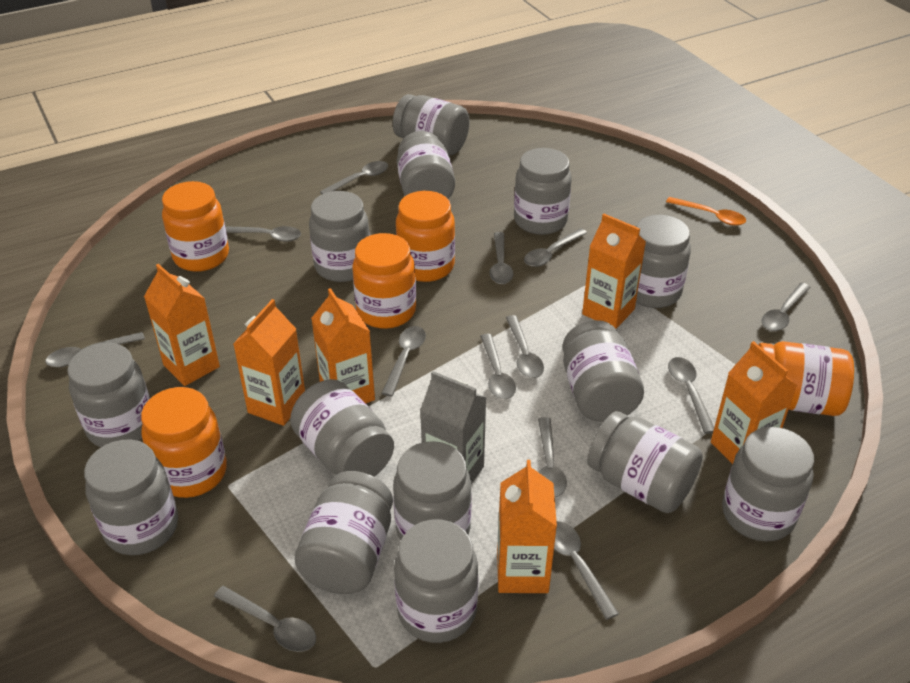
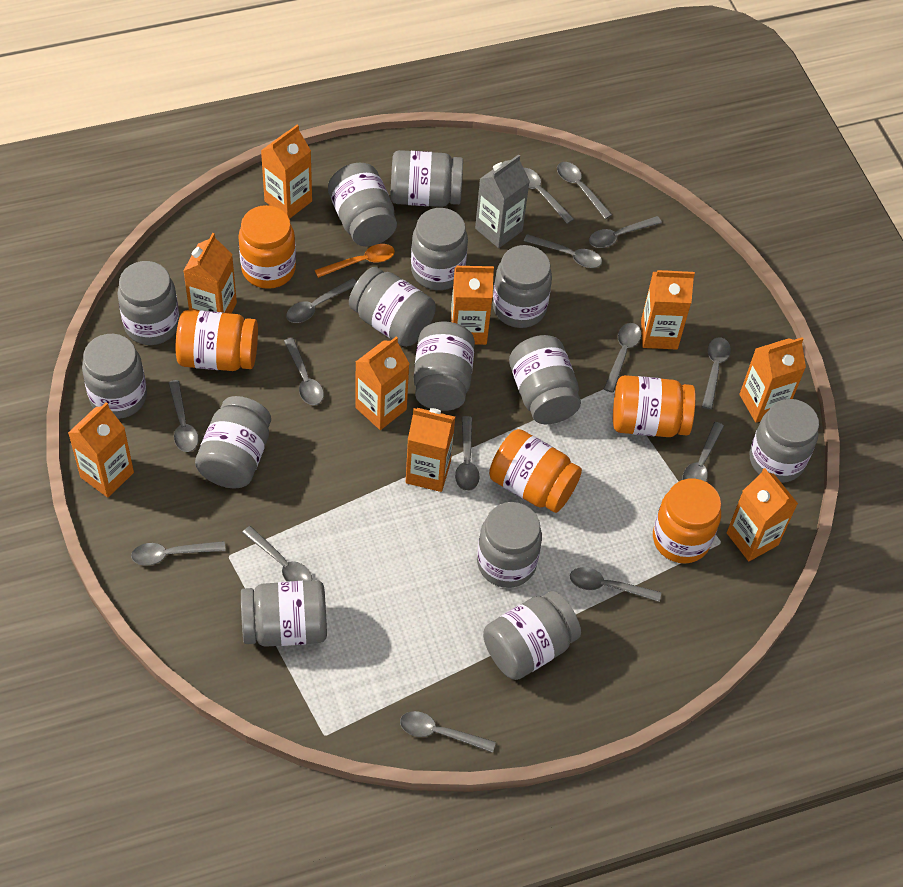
grey spoon: 13 -> 15
orange carton: 6 -> 9

